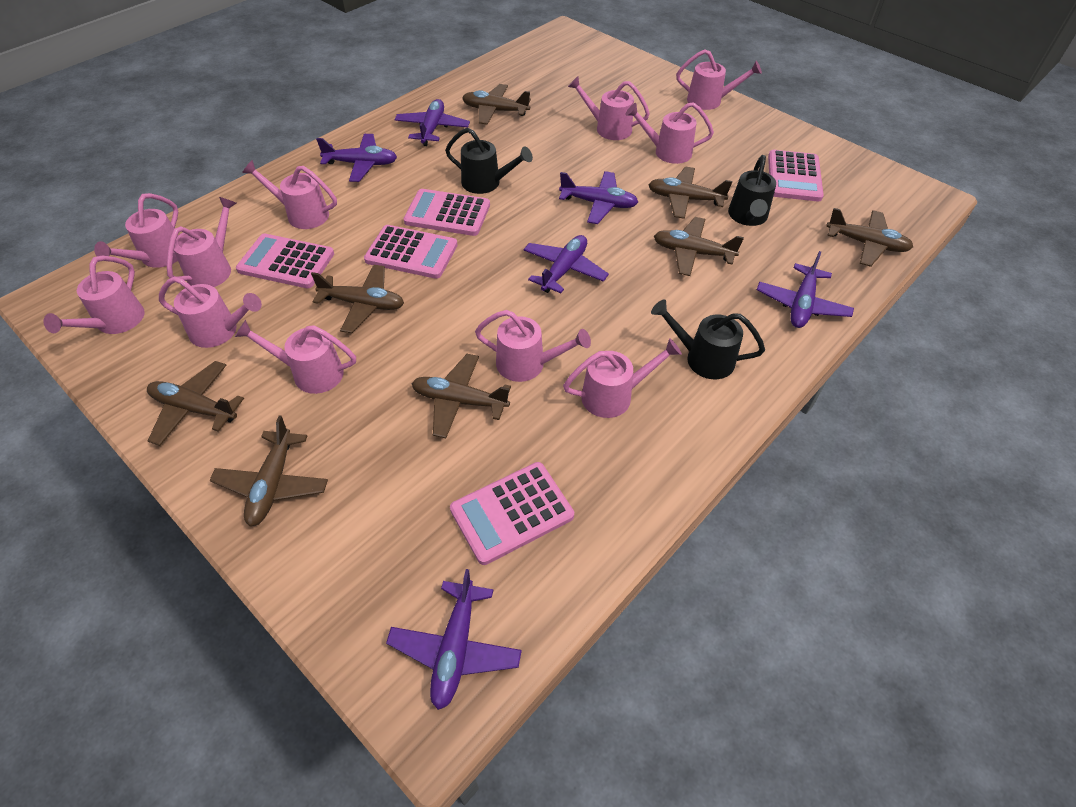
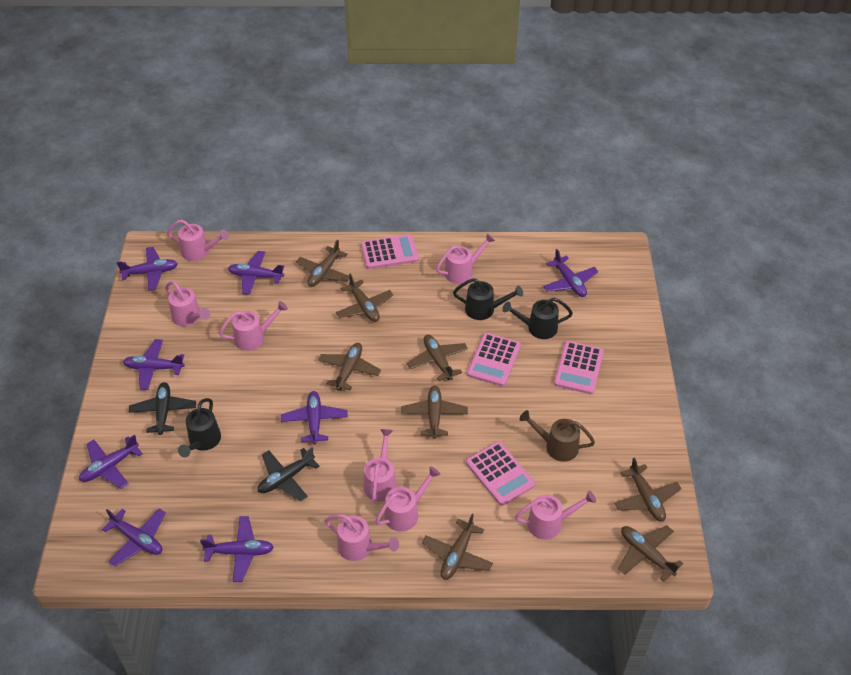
black plane: 0 -> 2
brown watering can: 0 -> 1
pink calculator: 5 -> 4
pink watering can: 11 -> 8
purple plane: 6 -> 8

